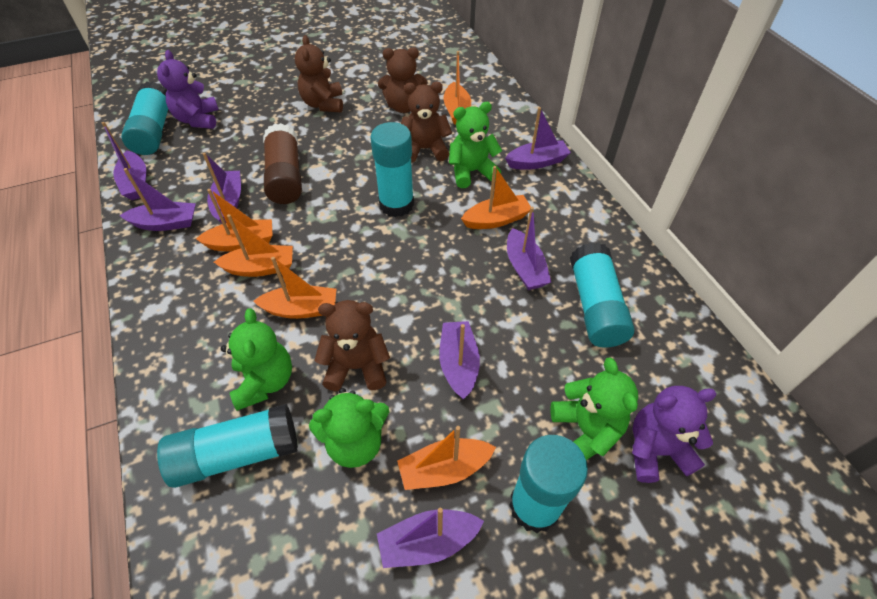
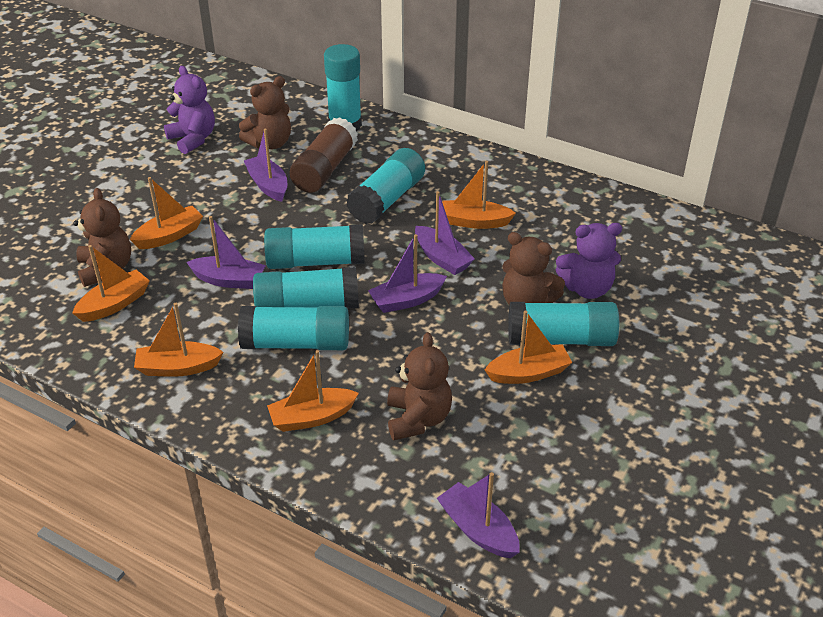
green teddy bear: 4 -> 0
purple boat: 7 -> 5
turquoise glue stick: 5 -> 6

